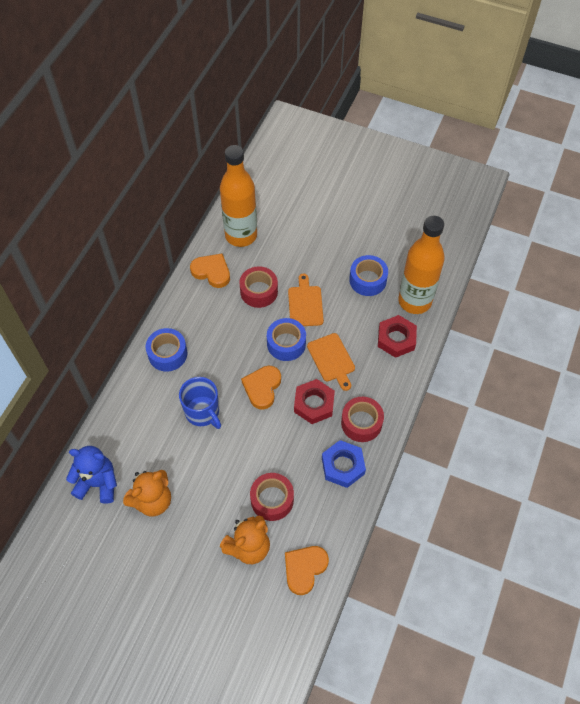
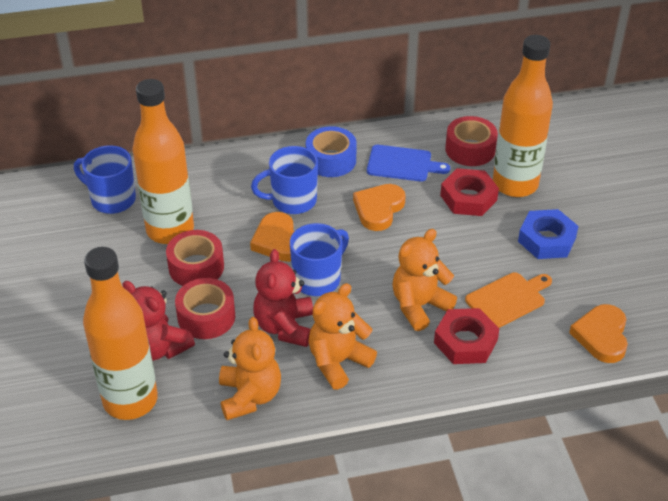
blue cutting board: 0 -> 1
blue mug: 1 -> 3
blue tape: 3 -> 1
blue teddy bear: 1 -> 0
orange bottle: 2 -> 3
orange cutting board: 2 -> 1
orange teddy bear: 2 -> 3
red teddy bear: 0 -> 2

